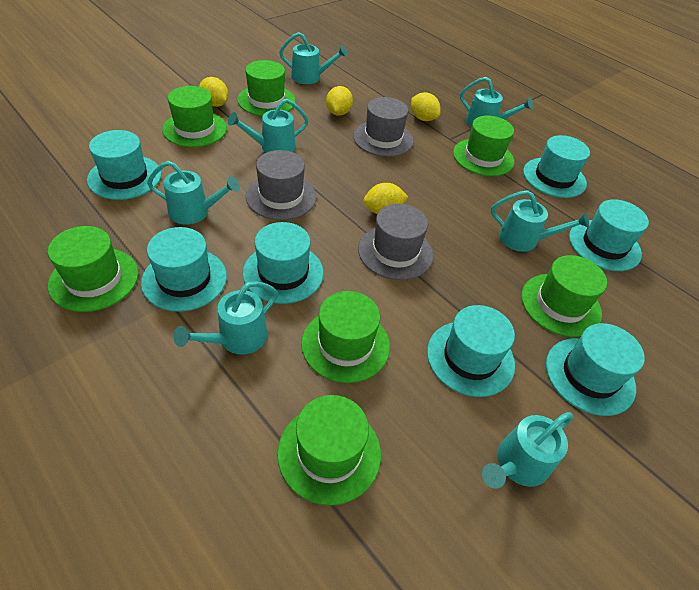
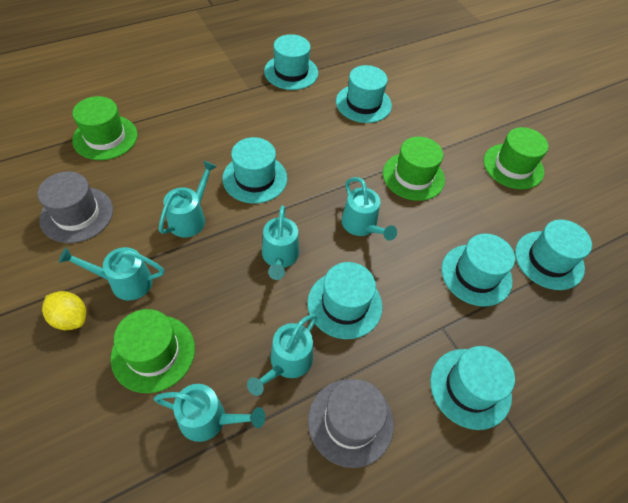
green hat: 7 -> 4
grey hat: 3 -> 2
turquoise watering can: 7 -> 6
yellow lemon: 4 -> 1

